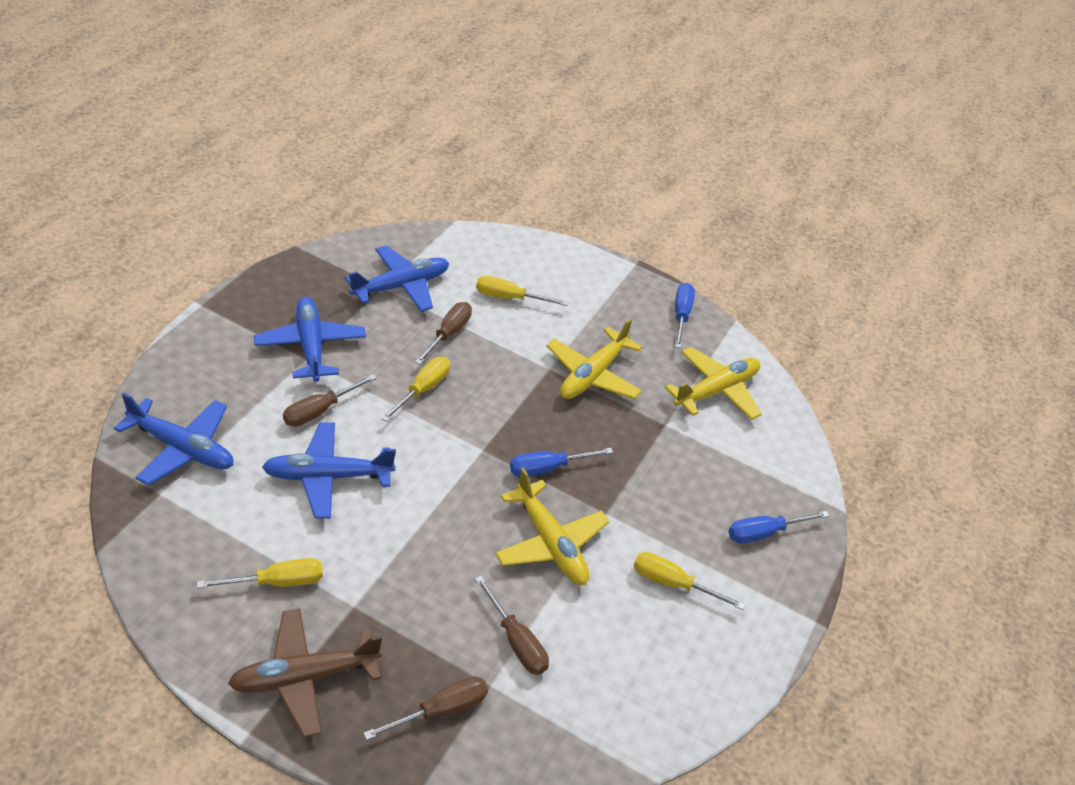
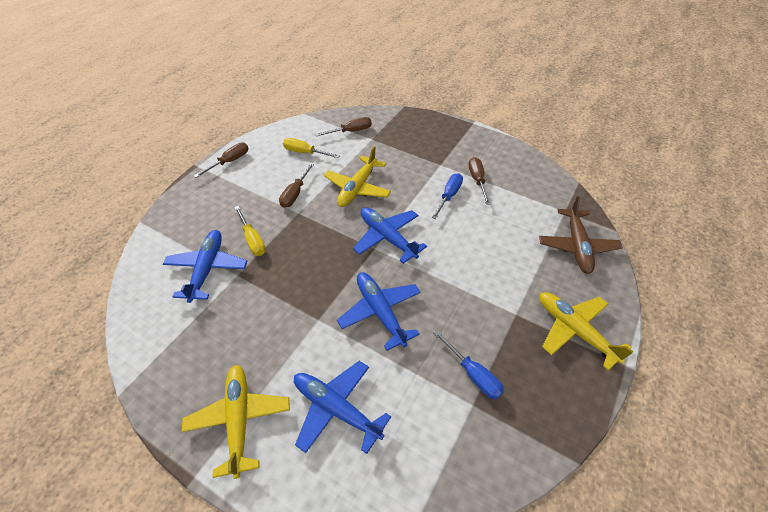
blue screwdriver: 3 -> 2
yellow screwdriver: 4 -> 2

